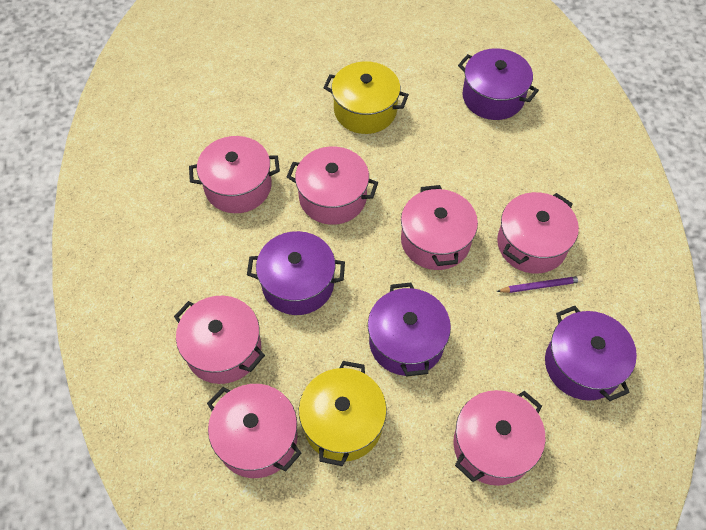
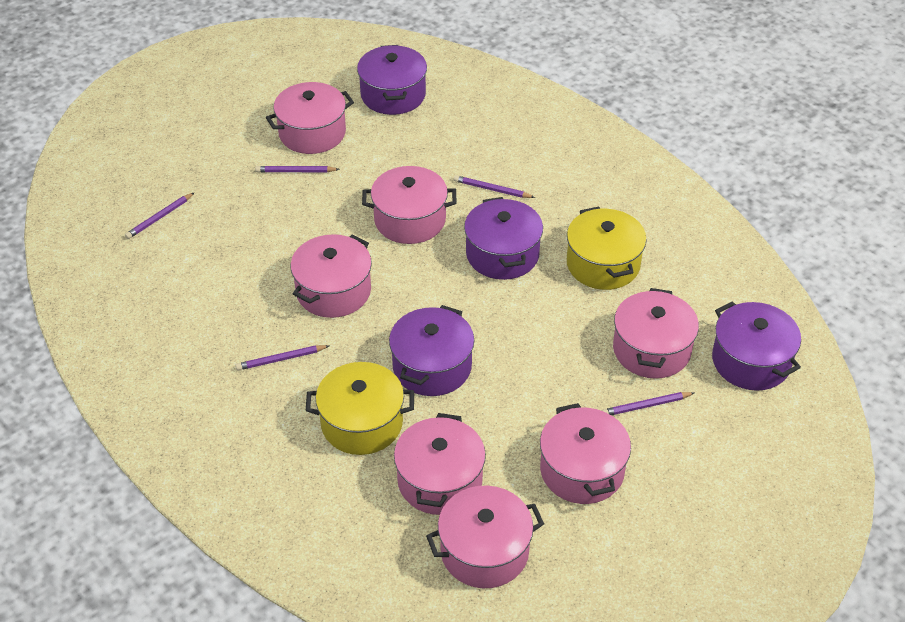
purple pencil: 1 -> 5

